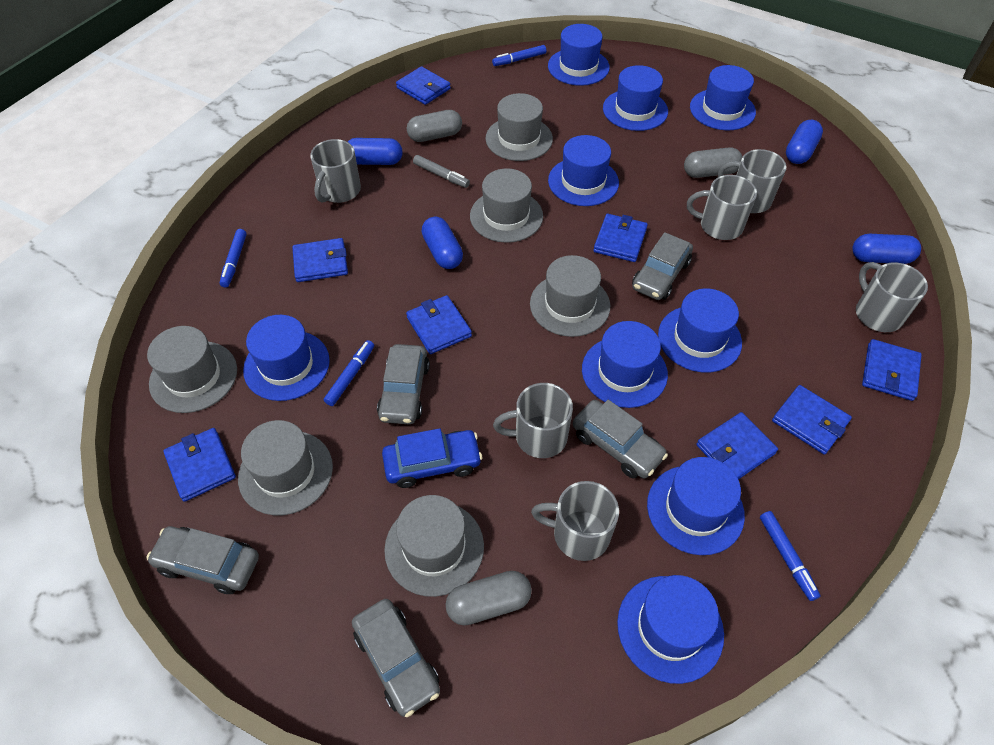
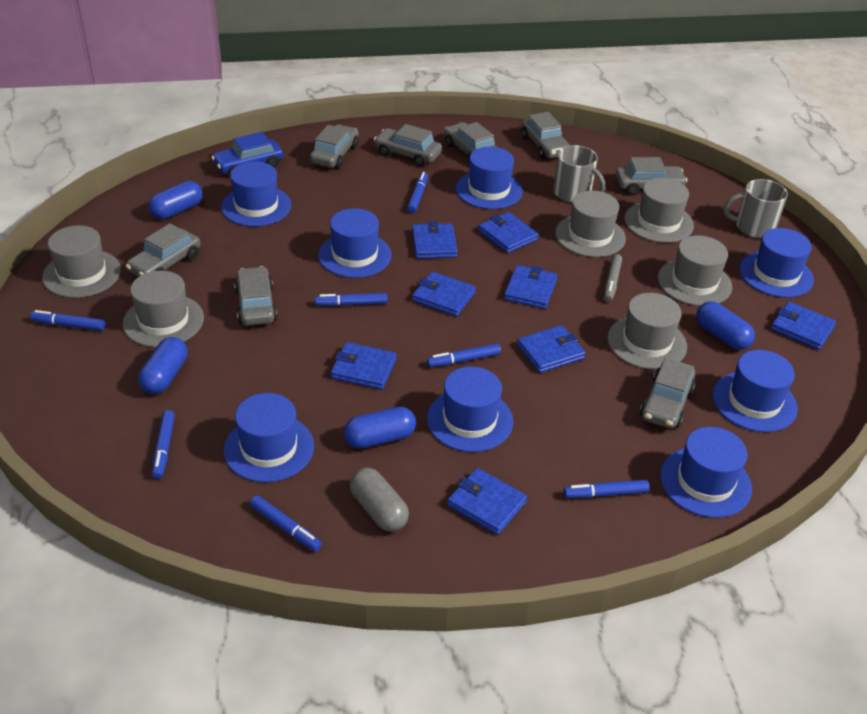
blue hat: 9 -> 8
blue marker: 4 -> 7
grey capsule: 3 -> 1
grey car: 5 -> 8
grey mug: 6 -> 2

